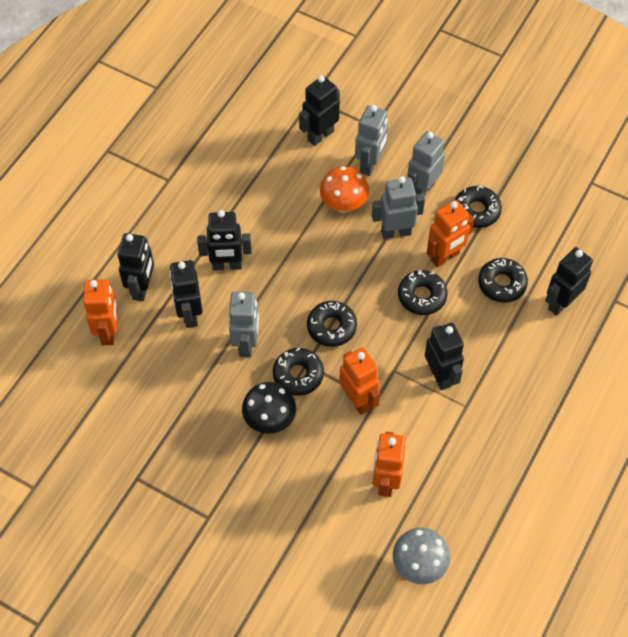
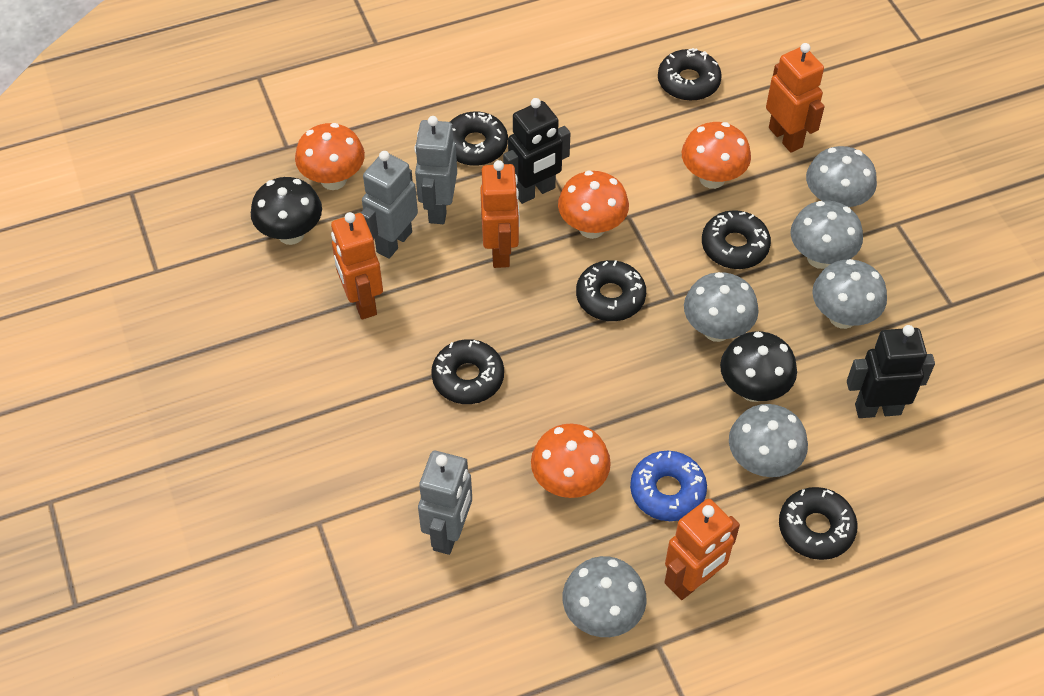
black donut: 5 -> 6
black mushroom: 1 -> 2
black robot: 6 -> 2
blue donut: 0 -> 1
grey mushroom: 1 -> 6
grey robot: 4 -> 3
orange mushroom: 1 -> 4

